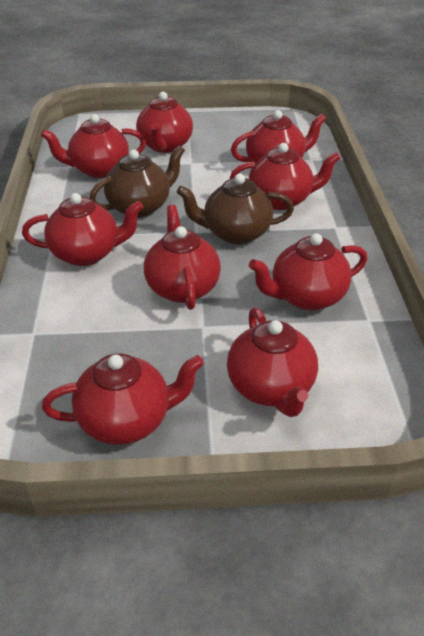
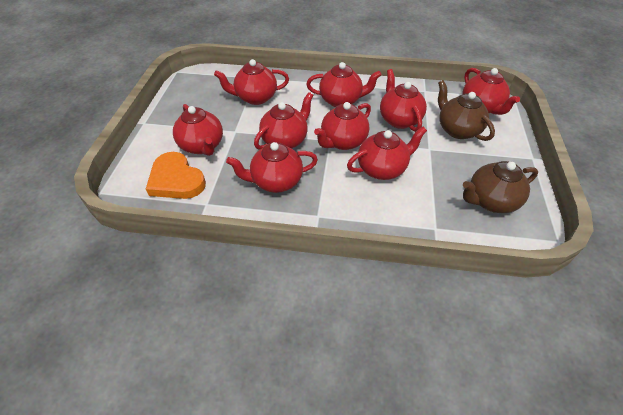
orange heart: 0 -> 1

